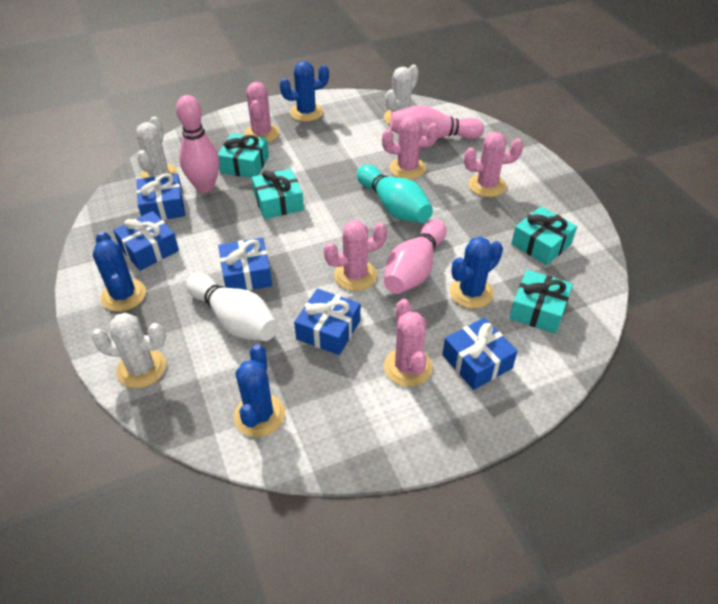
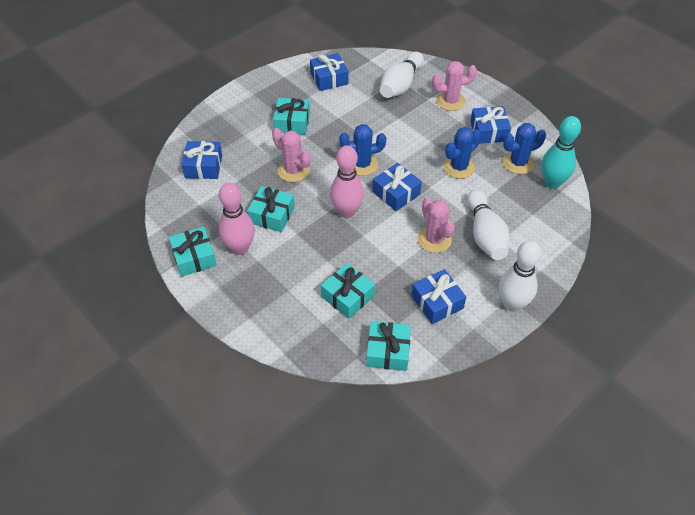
blue cactus: 4 -> 3
pink bowling pin: 3 -> 2
pink cactus: 5 -> 3
turquoise gift: 4 -> 5
white bowling pin: 1 -> 3
white cactus: 3 -> 0

